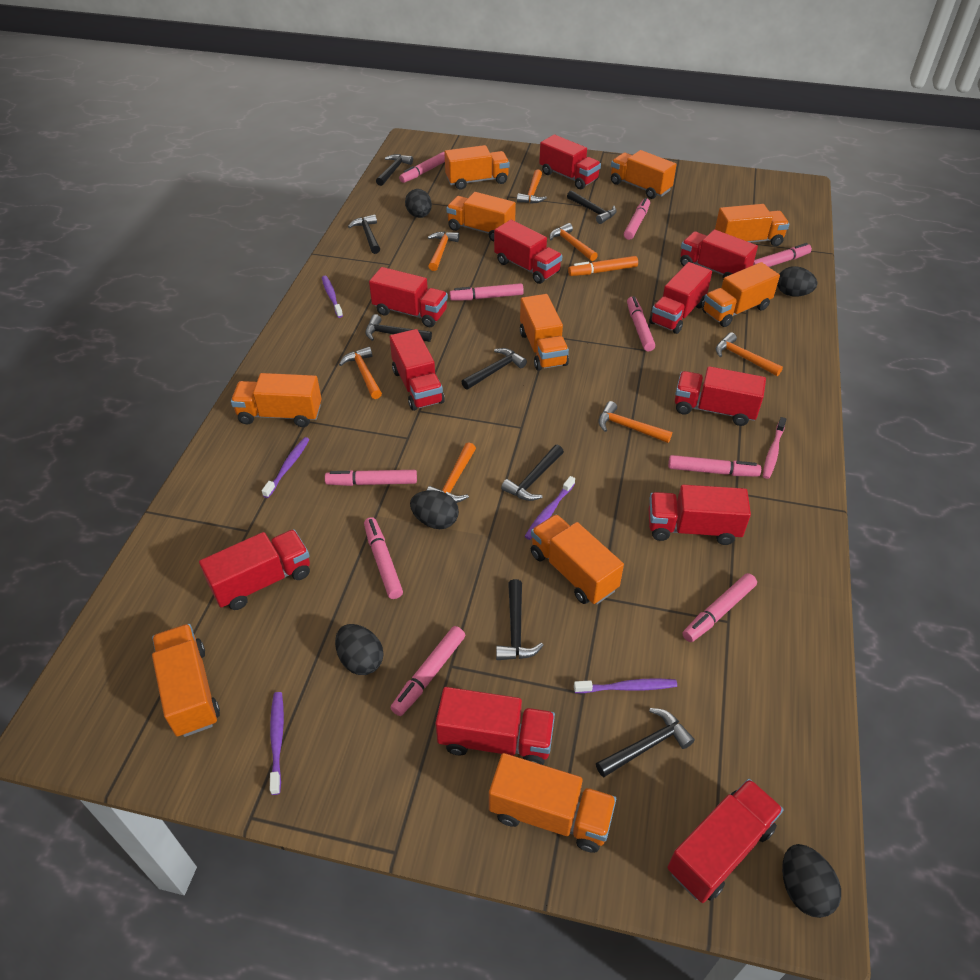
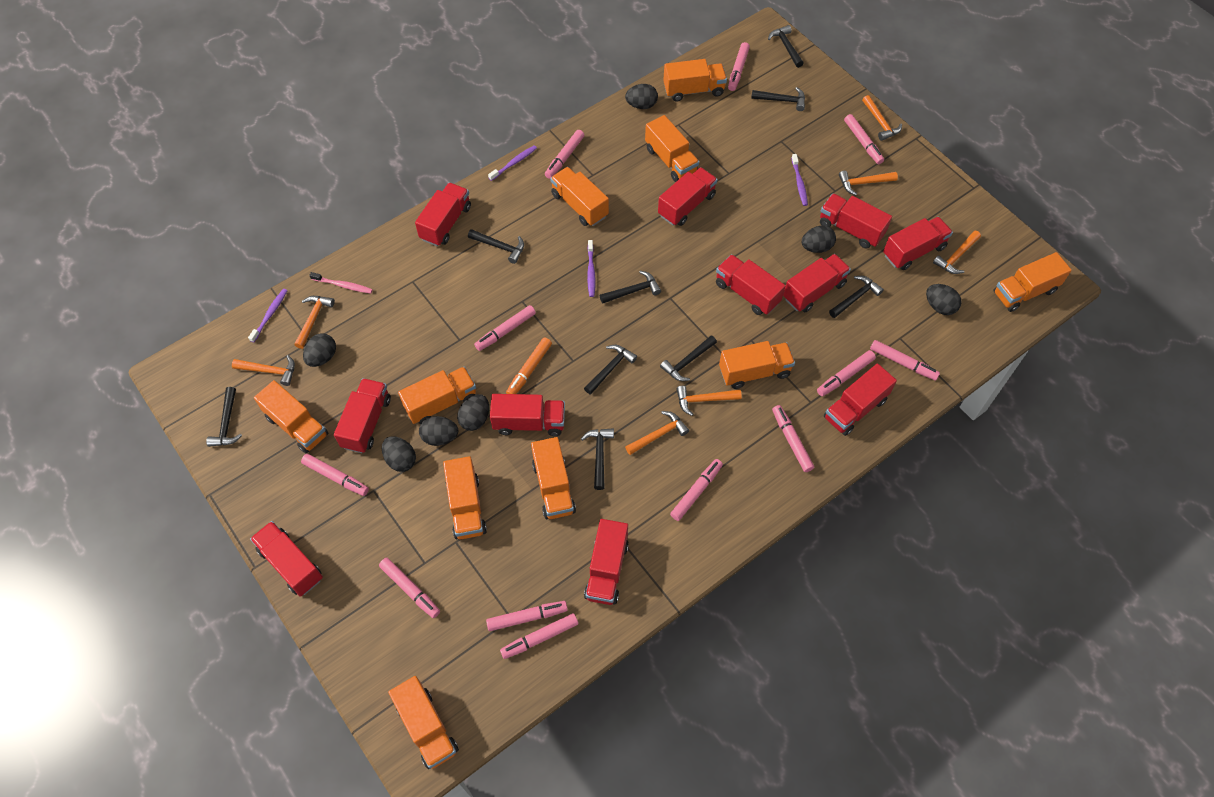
black egg: 5 -> 7
black hammer: 8 -> 9
pink marker: 10 -> 12
purple toothbrush: 5 -> 4

